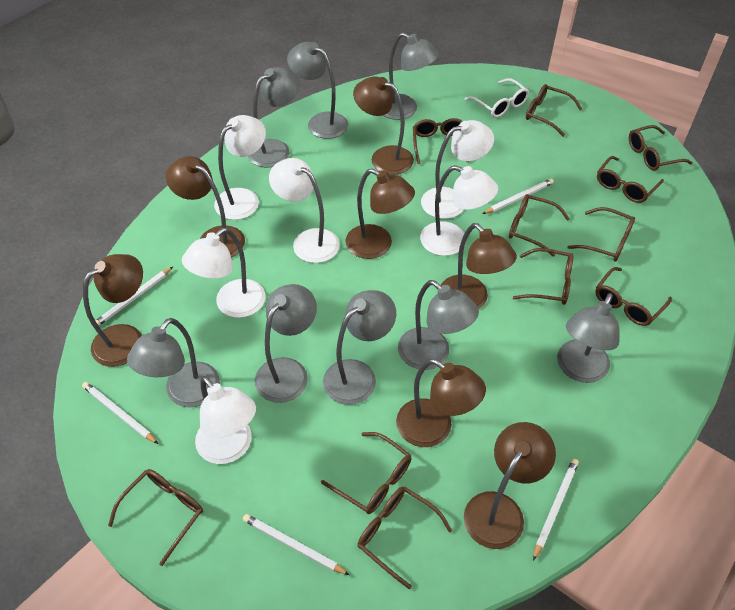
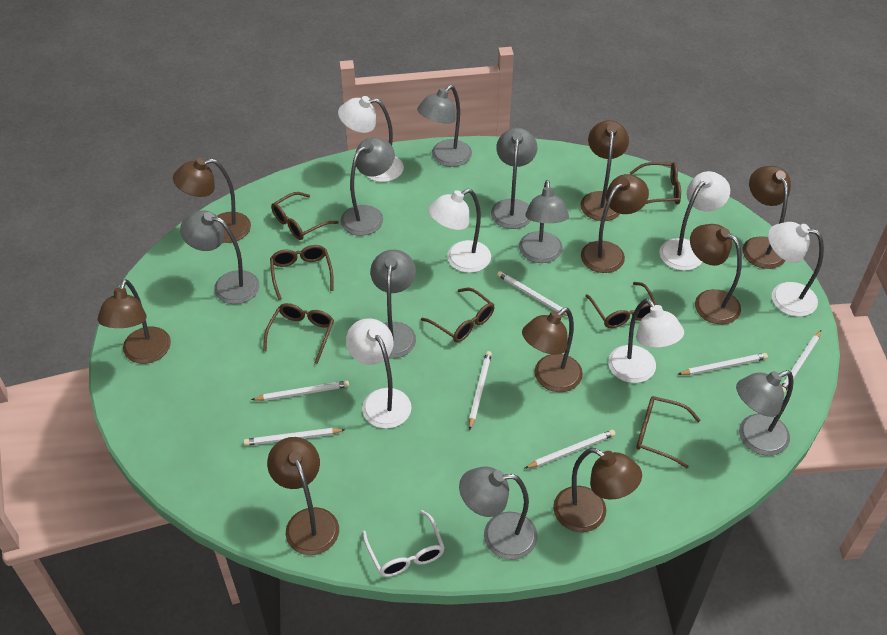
brown glasses: 11 -> 7
brown lamp: 7 -> 9
white pencil: 5 -> 7

